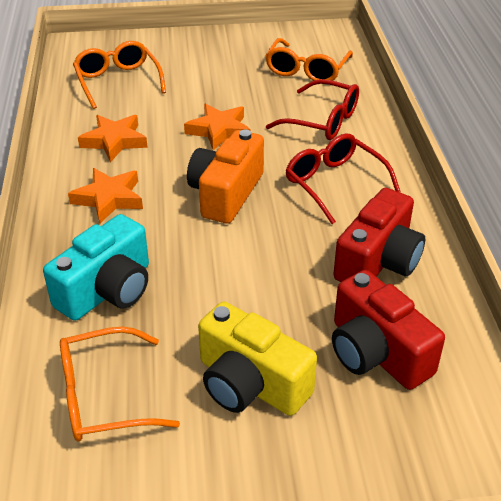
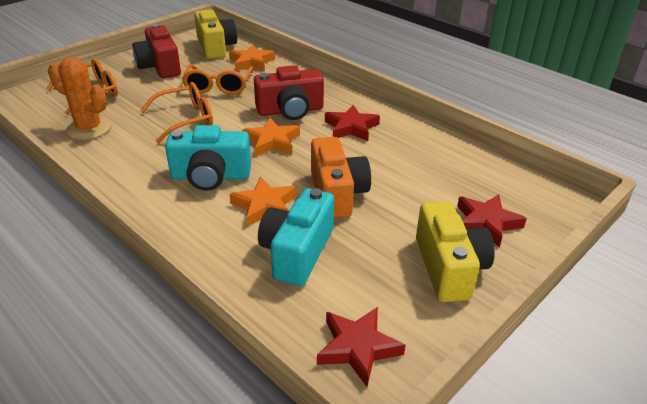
orange cactus: 0 -> 1
red glasses: 2 -> 0
red star: 0 -> 3
turquoise camera: 1 -> 2
yellow camera: 1 -> 2

